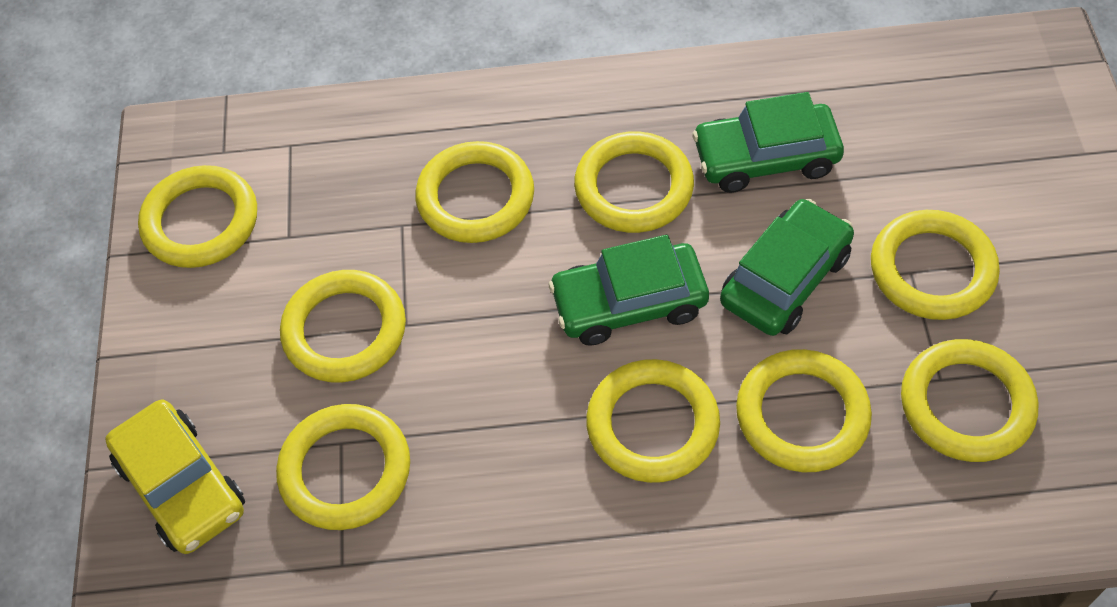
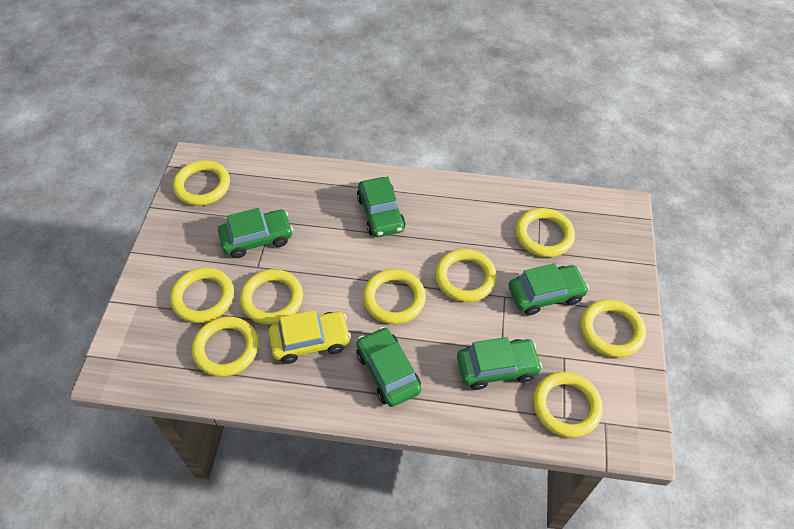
green car: 3 -> 5

